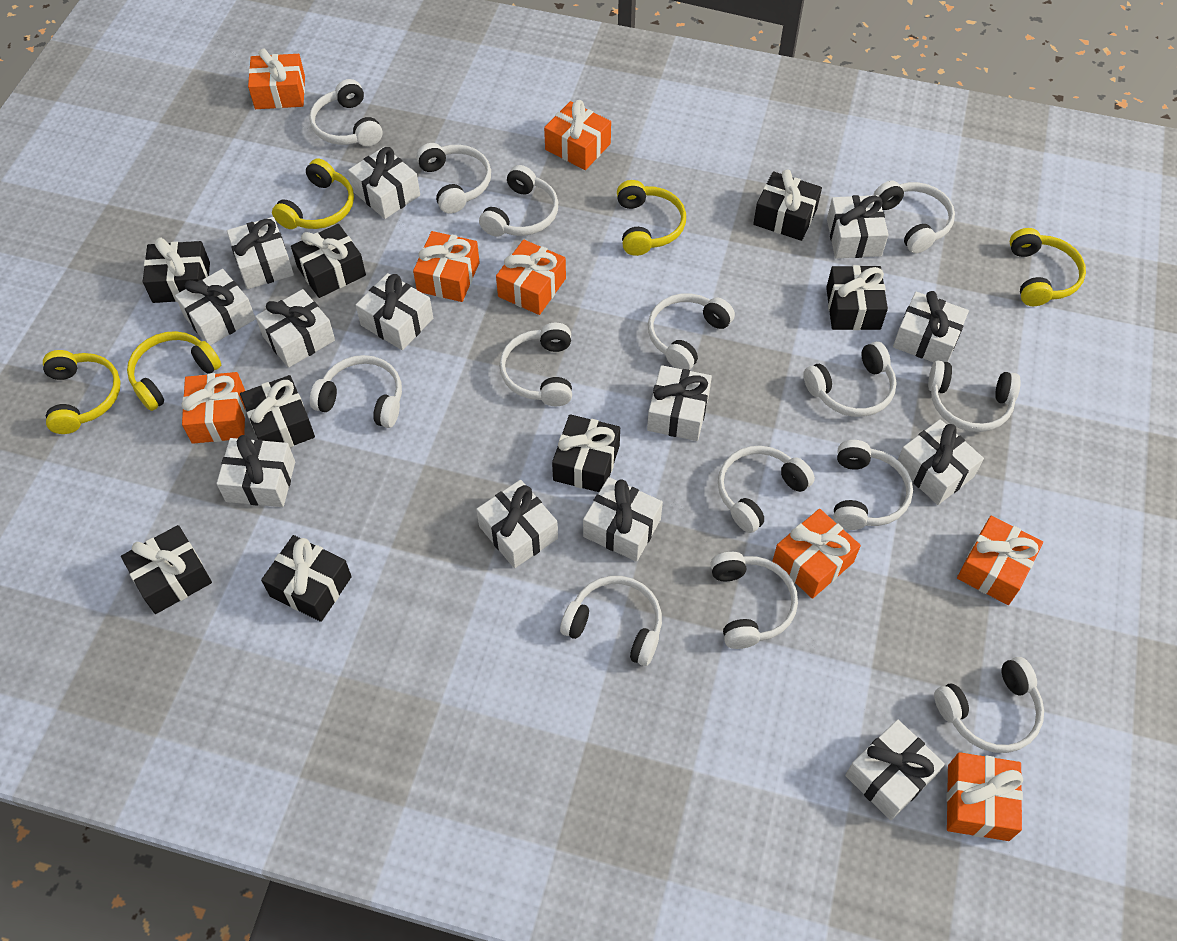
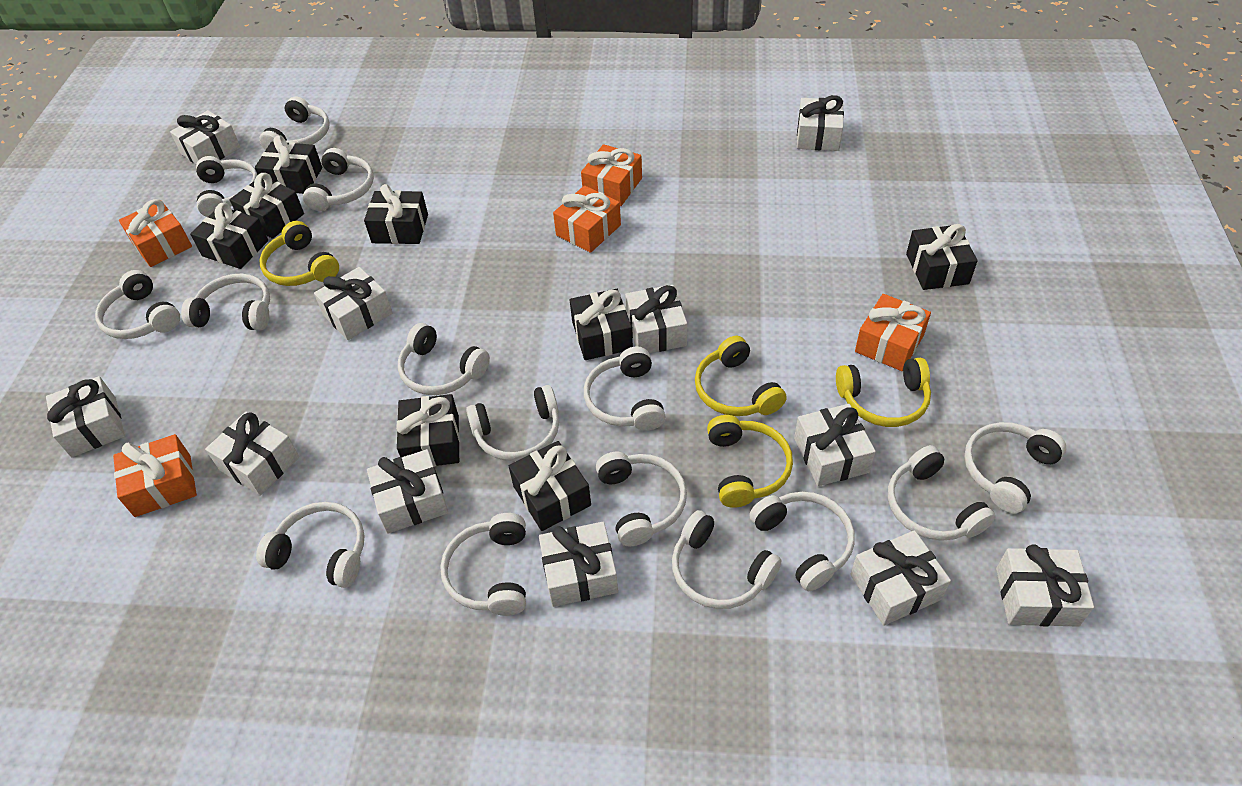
orange gift: 8 -> 5
white gift: 13 -> 11
white headphones: 14 -> 15
yellow headphones: 5 -> 4

